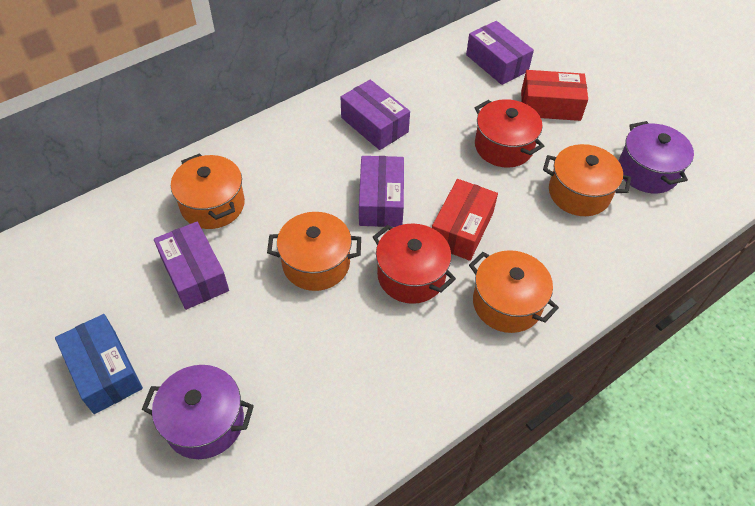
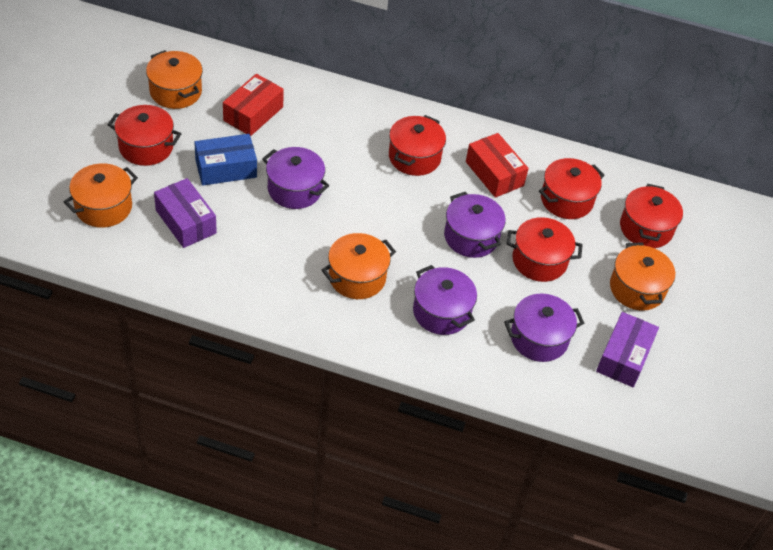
purple box: 4 -> 2
purple pot: 2 -> 4
red pot: 2 -> 5

